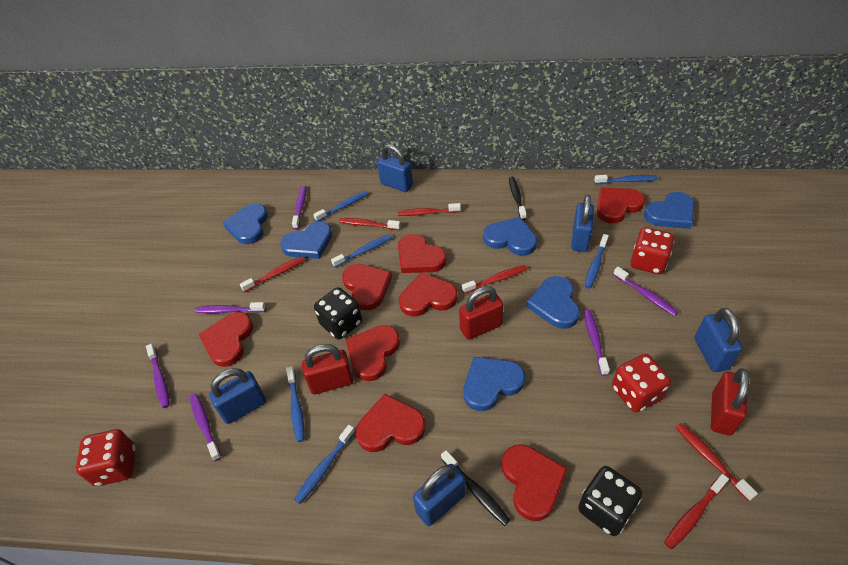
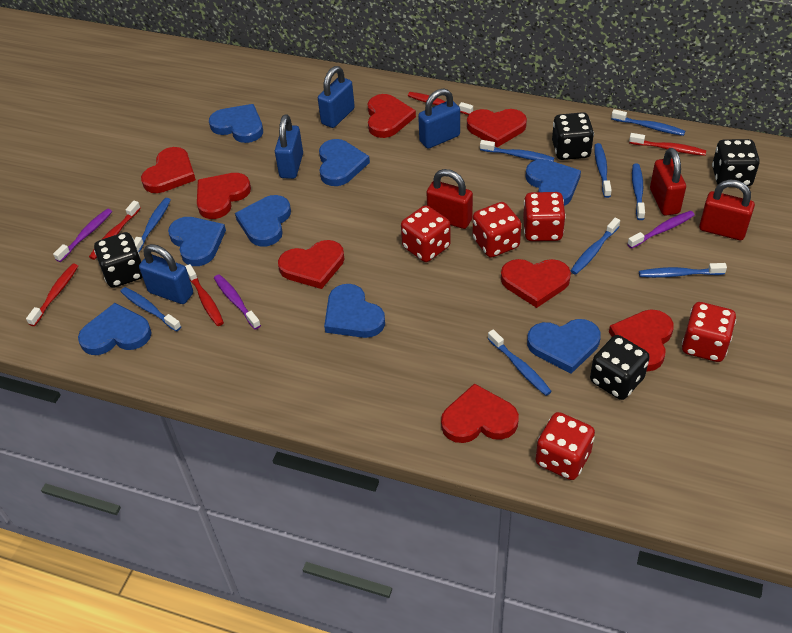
black dice: 2 -> 4
black toothbrush: 2 -> 0
blue heart: 6 -> 8
blue padlock: 5 -> 4
blue toothbrush: 6 -> 9
purple toothbrush: 6 -> 3
red dice: 3 -> 5
red toothbrush: 6 -> 5

